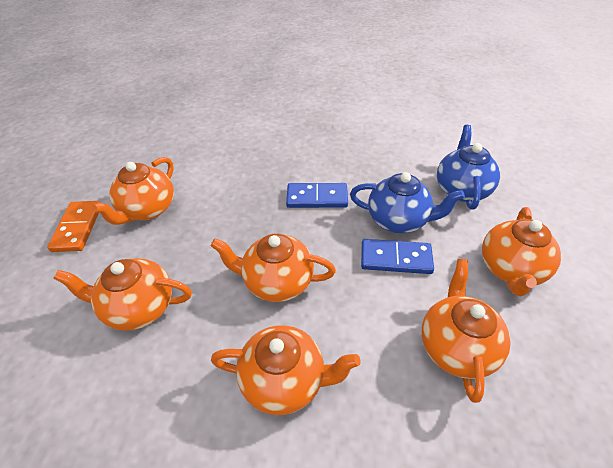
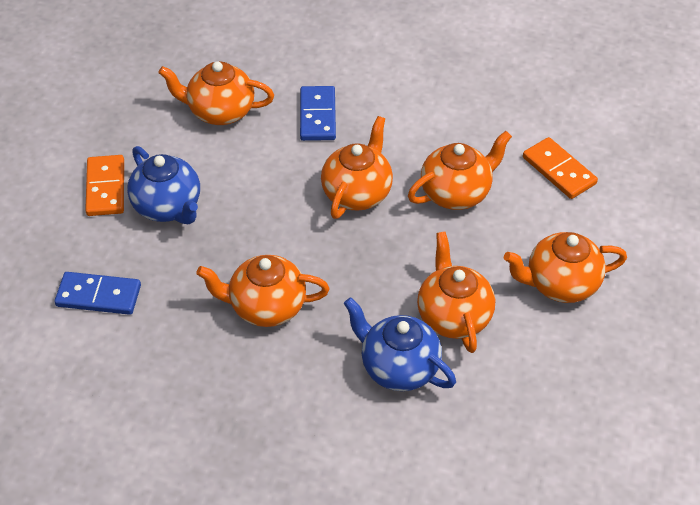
orange domino: 1 -> 2

